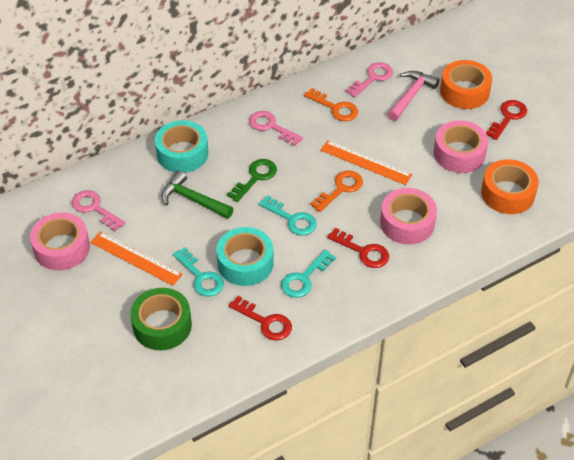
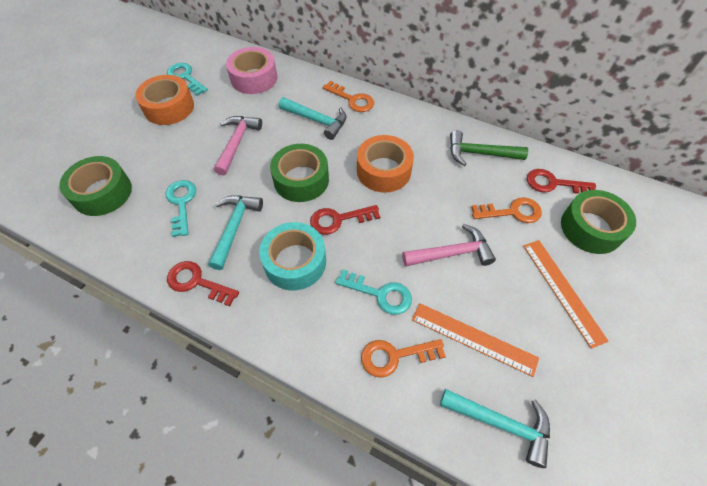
green key: 1 -> 0
green tape: 1 -> 3
orange key: 2 -> 3
pink hammer: 1 -> 2
pink key: 3 -> 0
pink tape: 3 -> 1
turquoise hammer: 0 -> 3
turquoise tape: 2 -> 1

